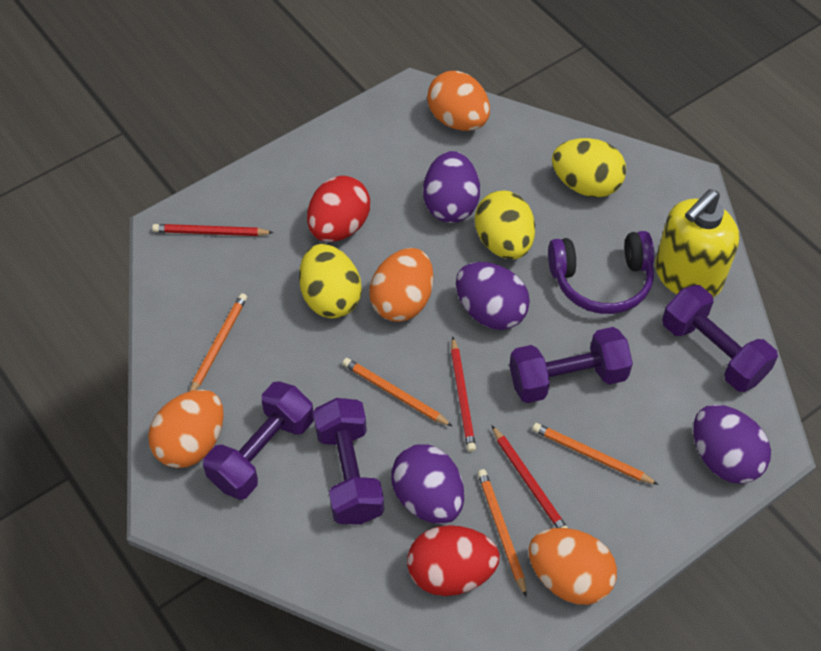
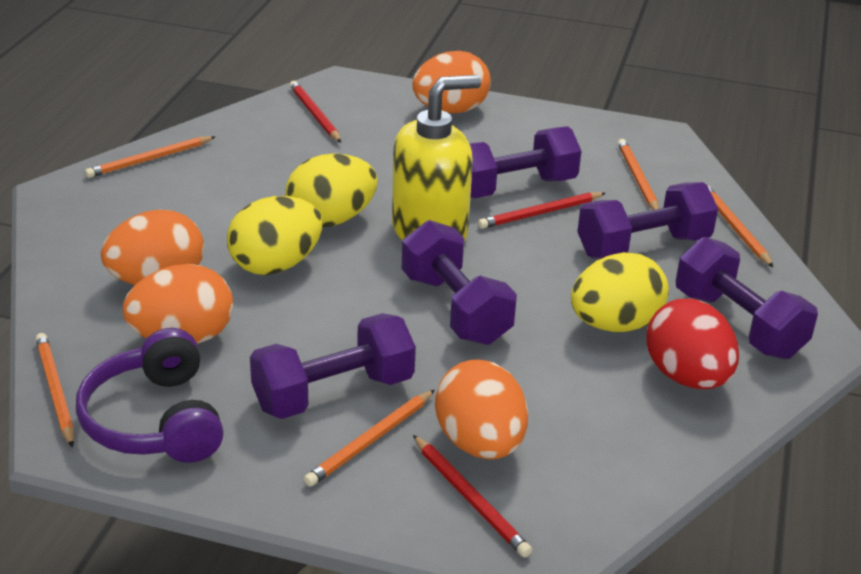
orange pencil: 4 -> 5
purple dumbbell: 4 -> 5
purple egg: 4 -> 0
red egg: 2 -> 1

